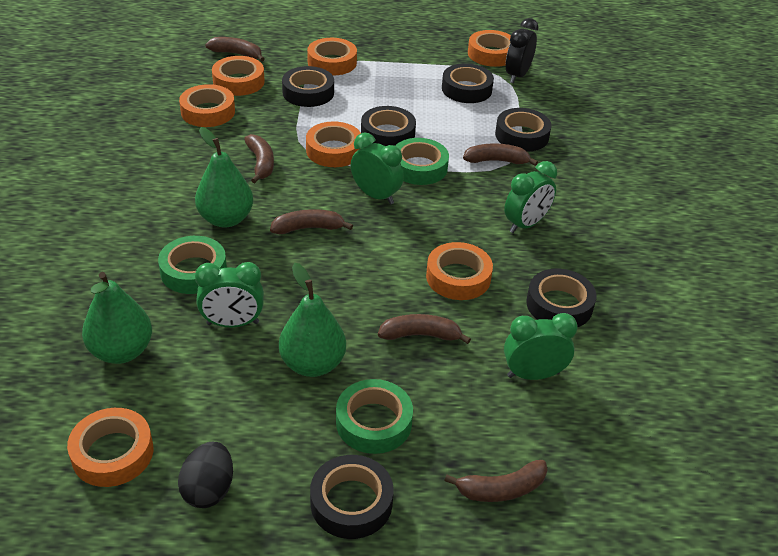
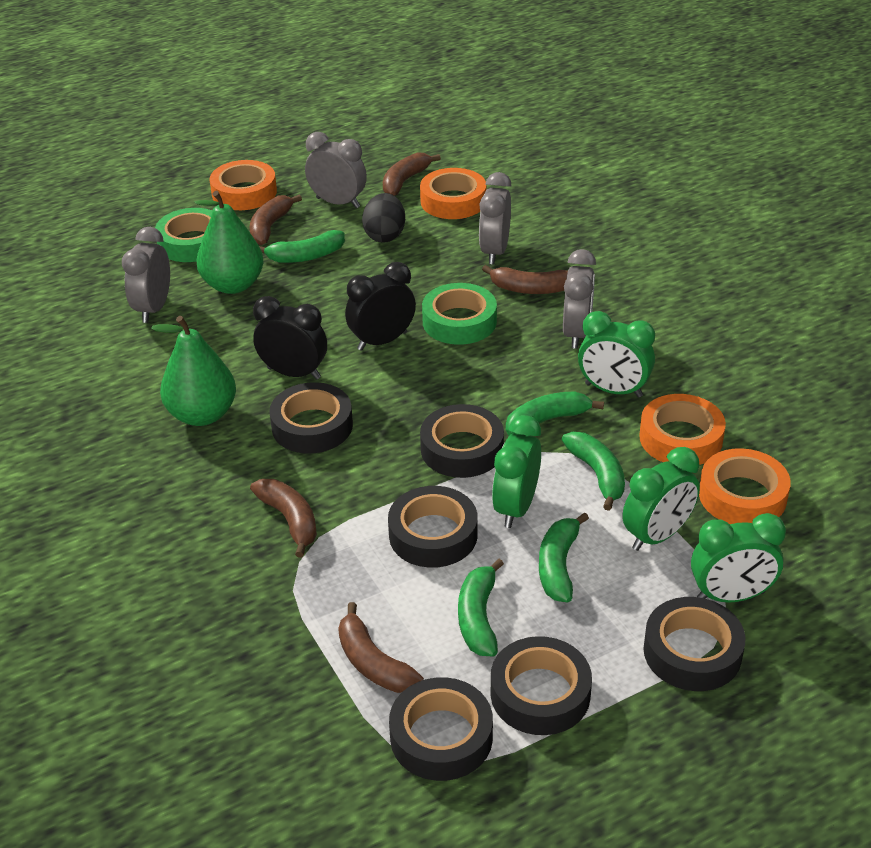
black clock: 1 -> 2
brown banana: 6 -> 5
green banana: 0 -> 5
green pear: 3 -> 2
green tape: 3 -> 2
grey clock: 0 -> 4
orange tape: 7 -> 4

